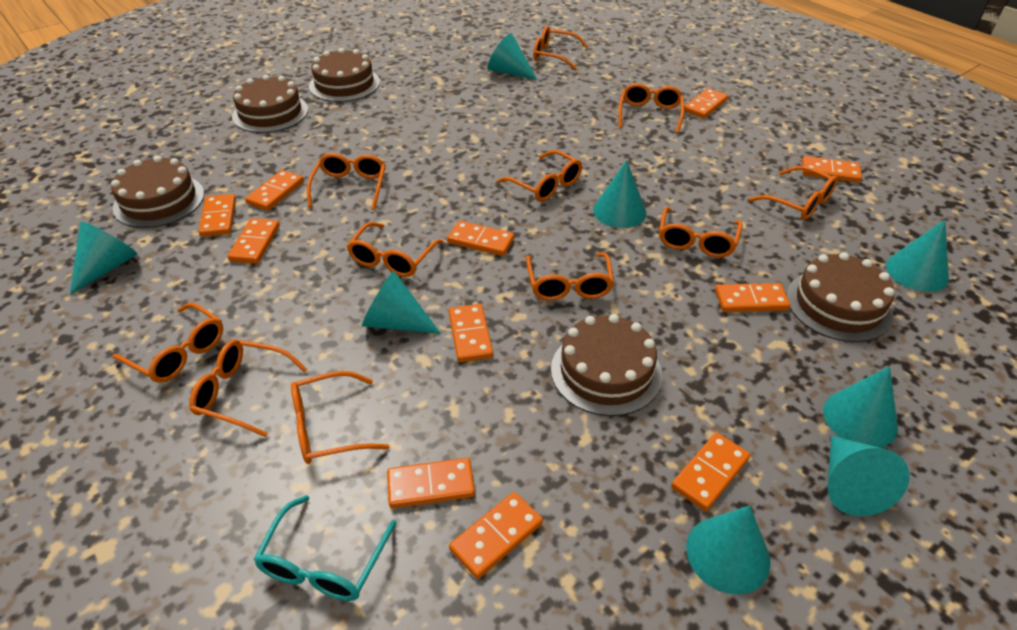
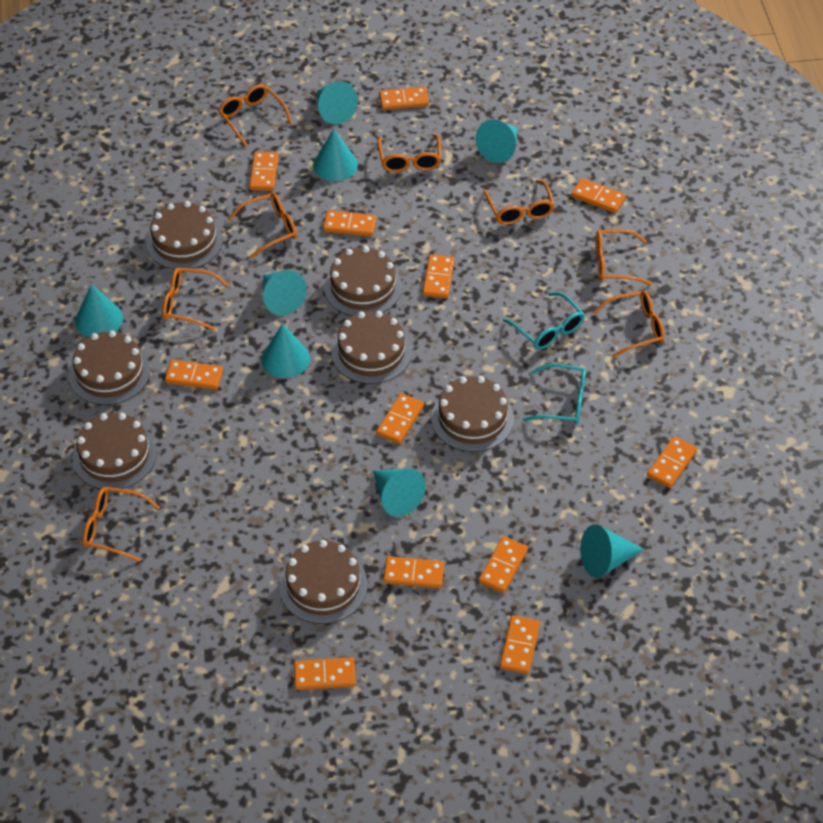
brown cake: 5 -> 7
orange domino: 11 -> 12
orange glasses: 11 -> 8
turquoise glasses: 1 -> 2

